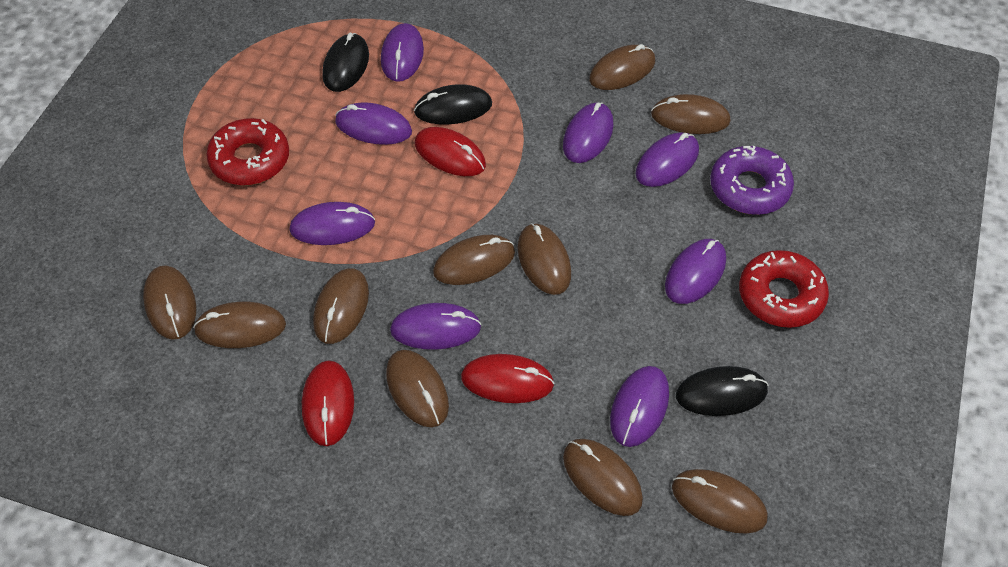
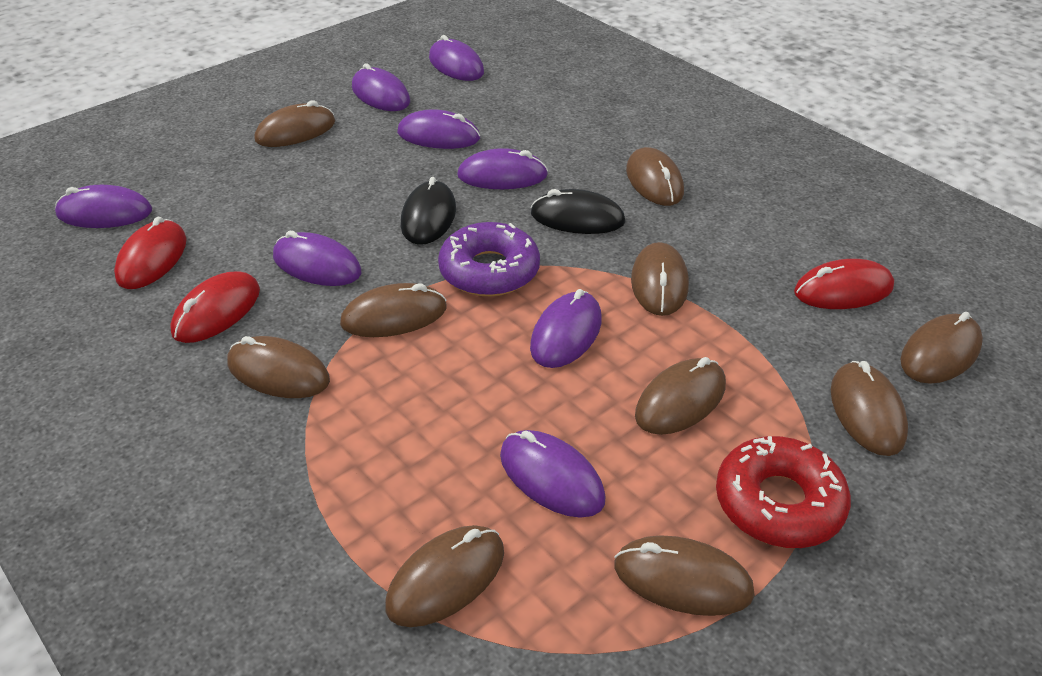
black mouse: 3 -> 2
red donut: 2 -> 1

